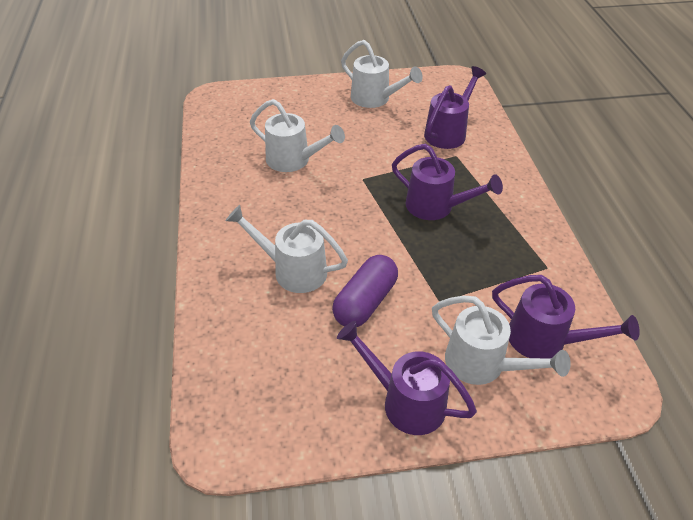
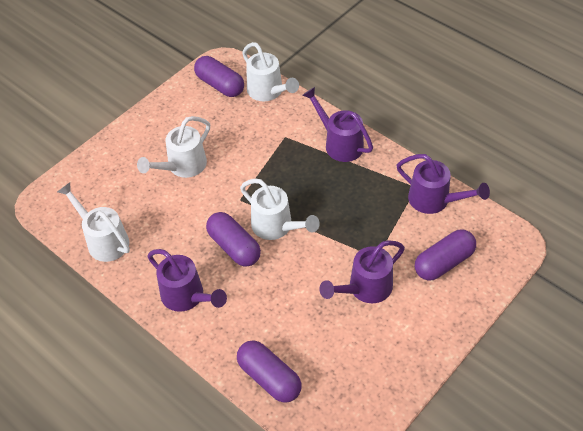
purple capsule: 1 -> 4

